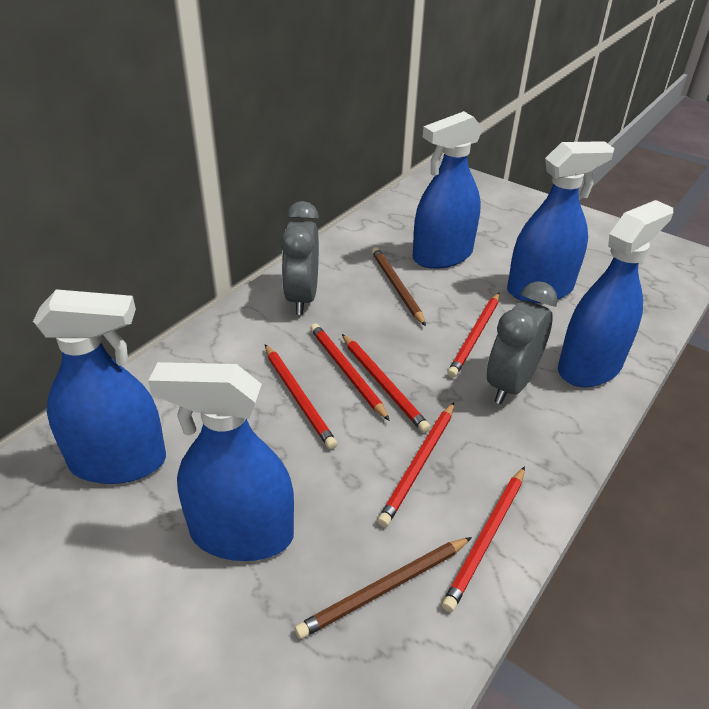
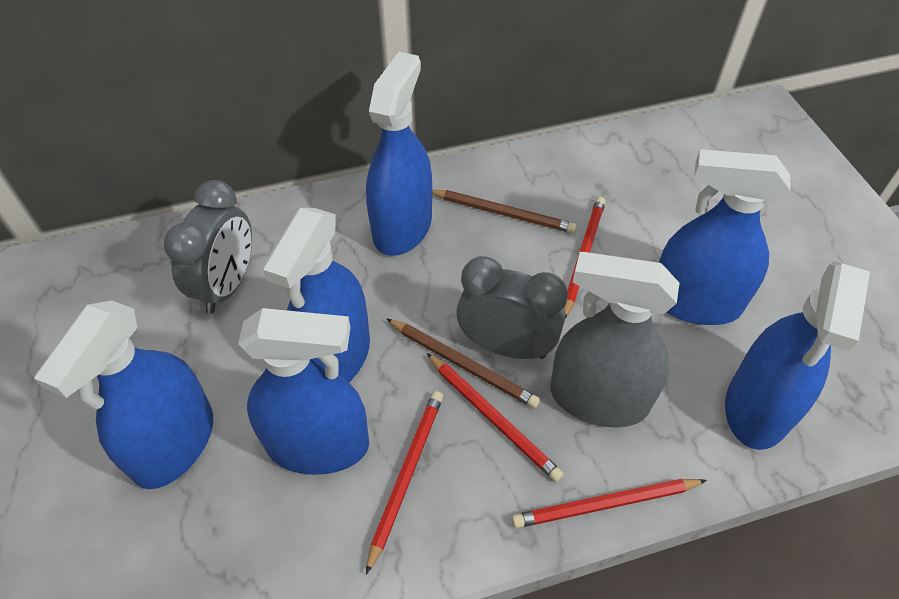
blue spray bottle: 5 -> 6
grey spray bottle: 0 -> 1
red pencil: 6 -> 4

